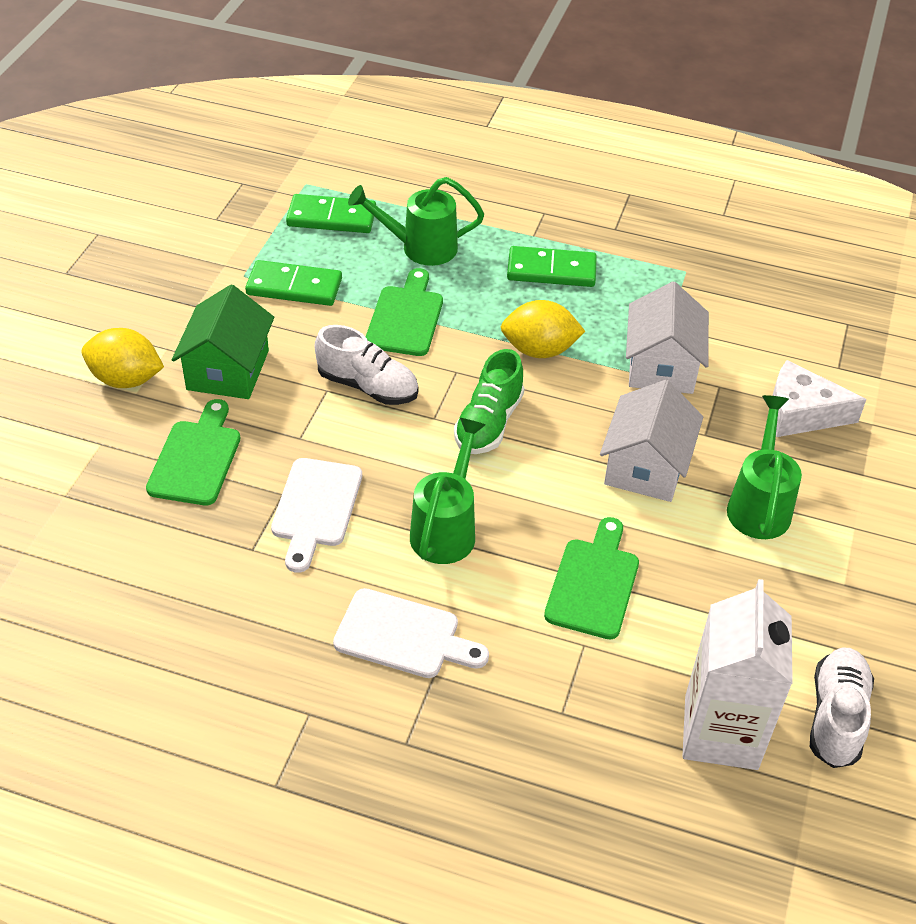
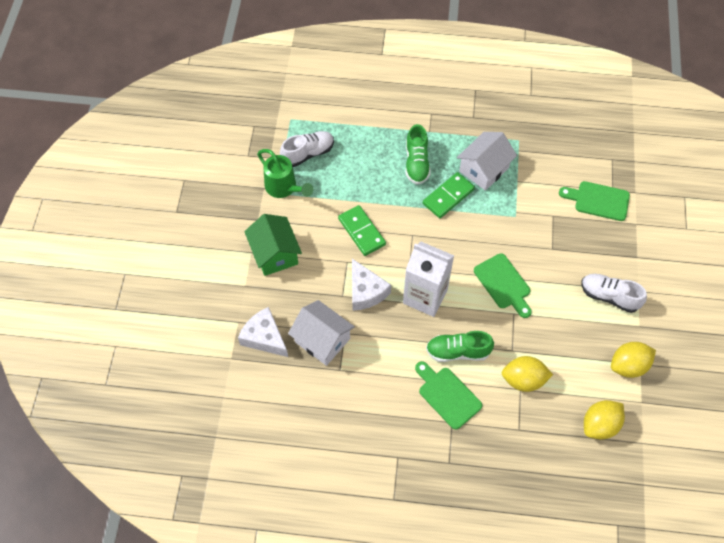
green domino: 3 -> 2
green shoe: 1 -> 2
green watering can: 3 -> 1
white cheese: 1 -> 2
white cutting board: 2 -> 0
yellow lemon: 2 -> 3

